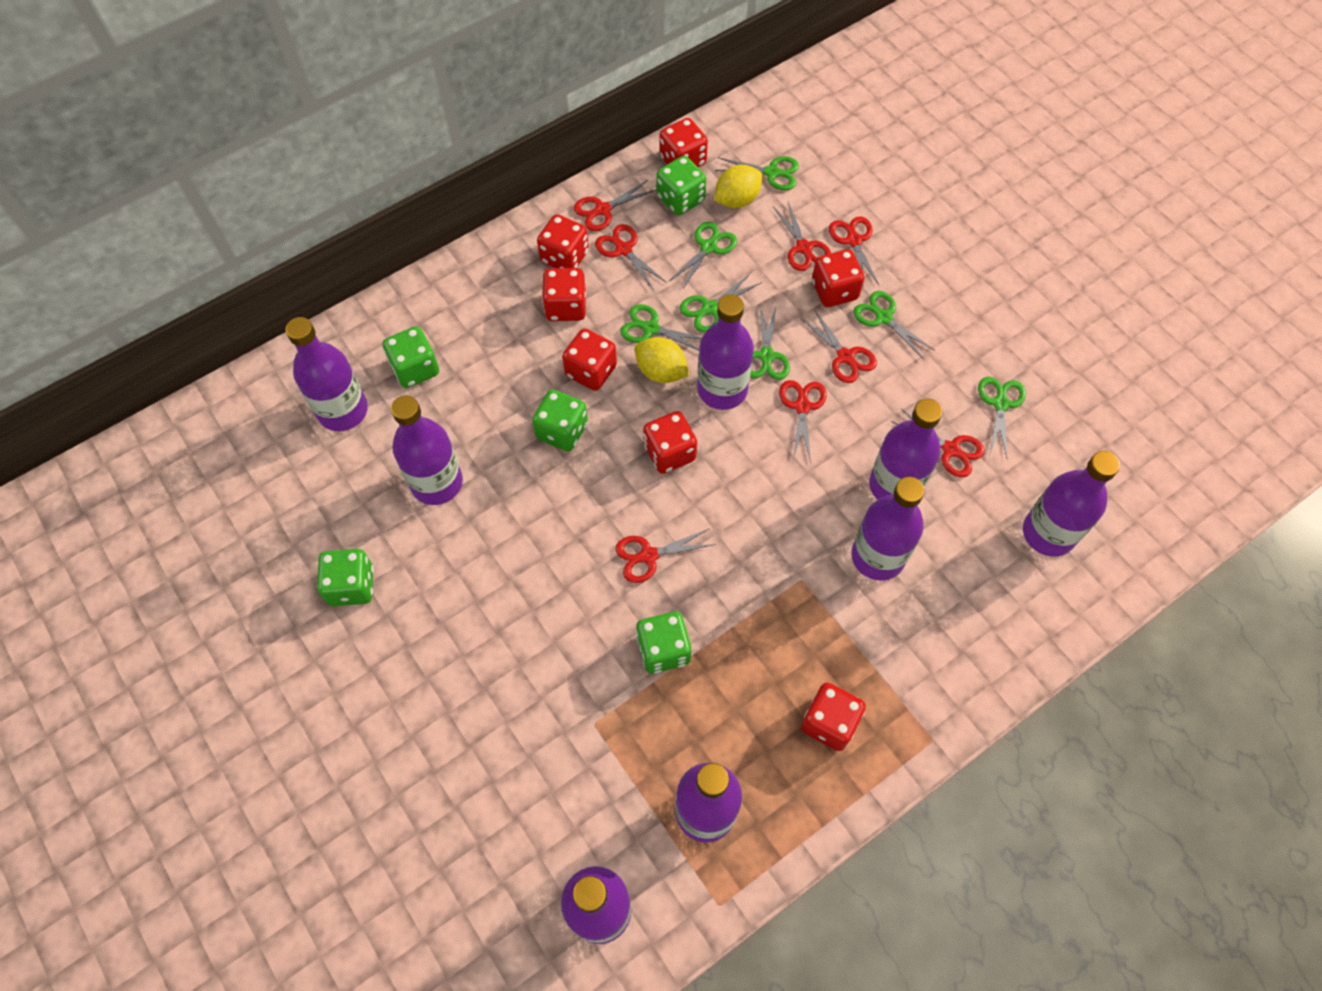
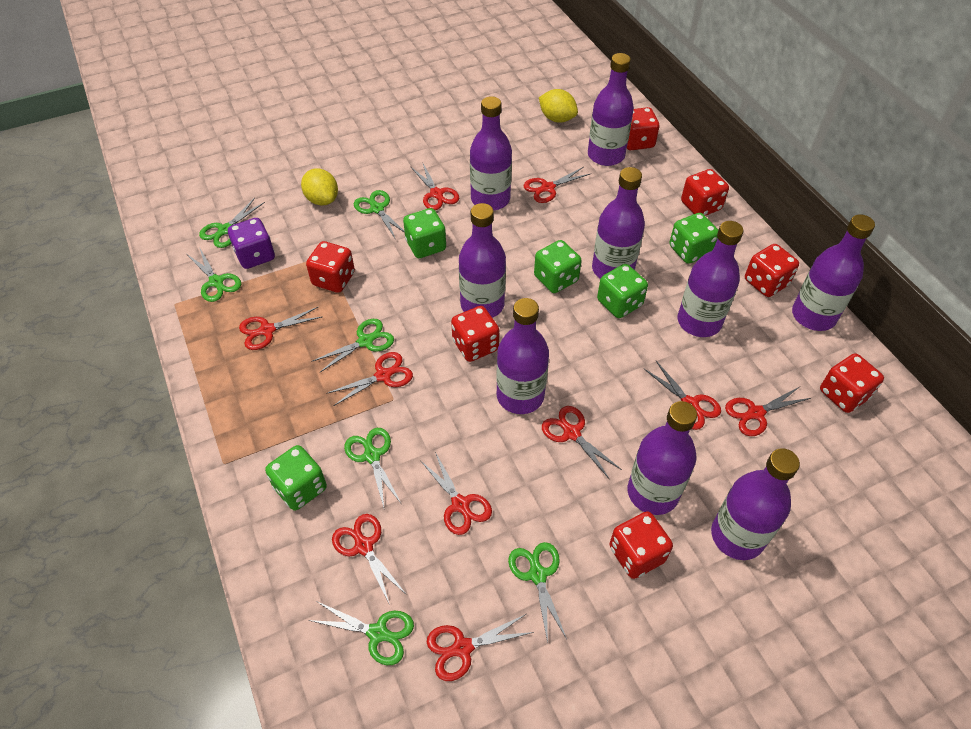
purple bottle: 8 -> 9
purple dice: 0 -> 1
red scissors: 8 -> 10

